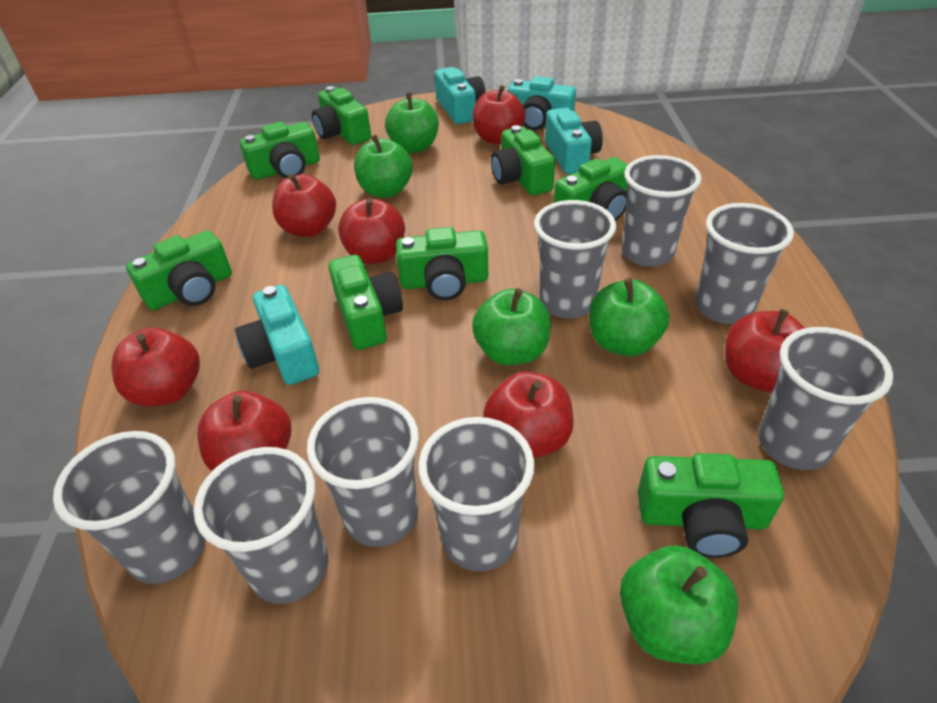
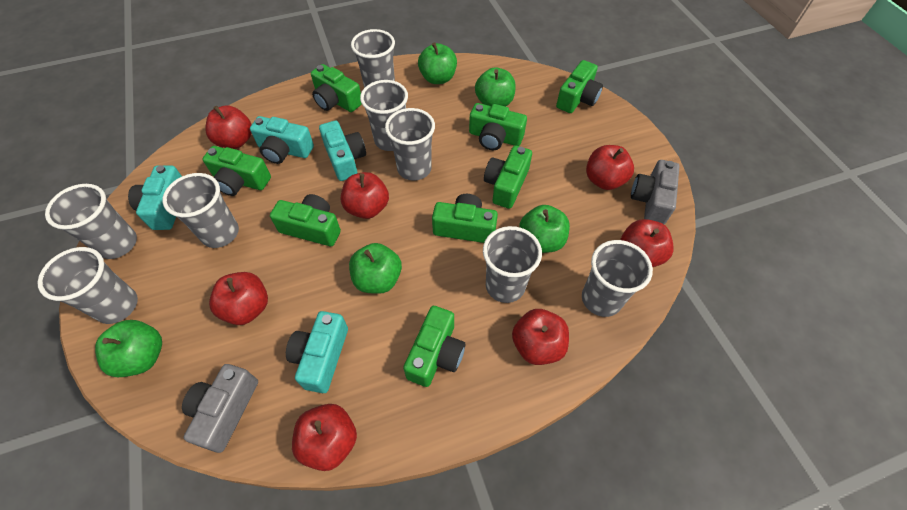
grey camera: 0 -> 2

